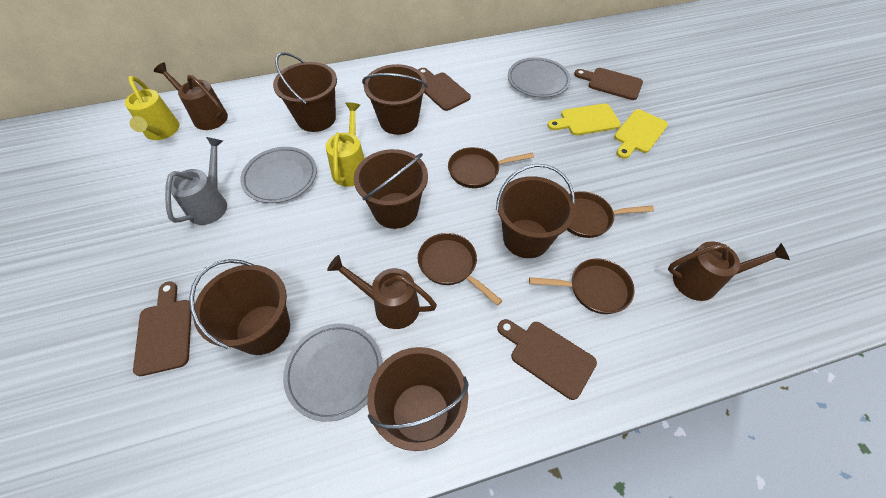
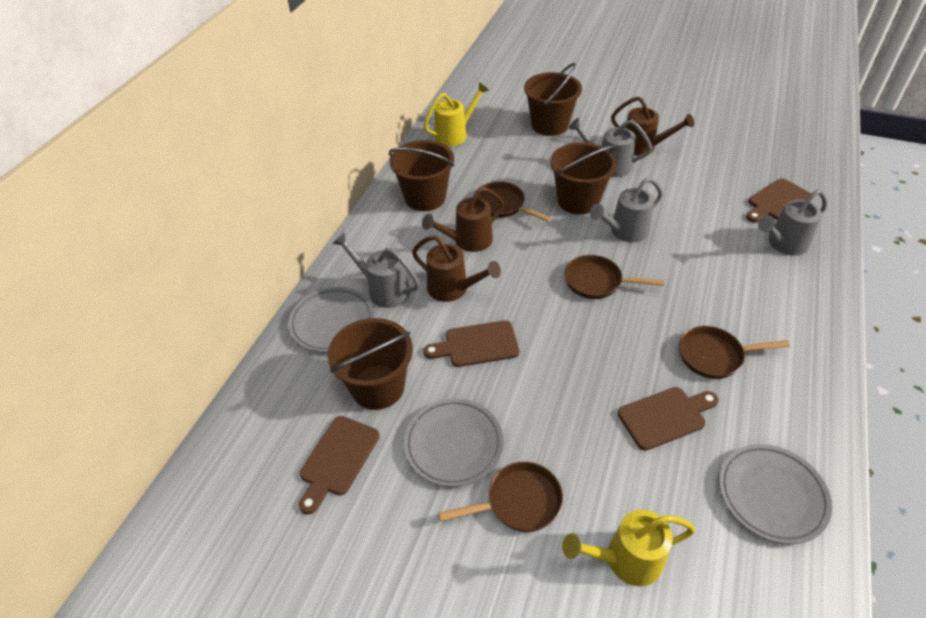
brown bucket: 6 -> 4
grey watering can: 1 -> 4
yellow cutting board: 2 -> 0

